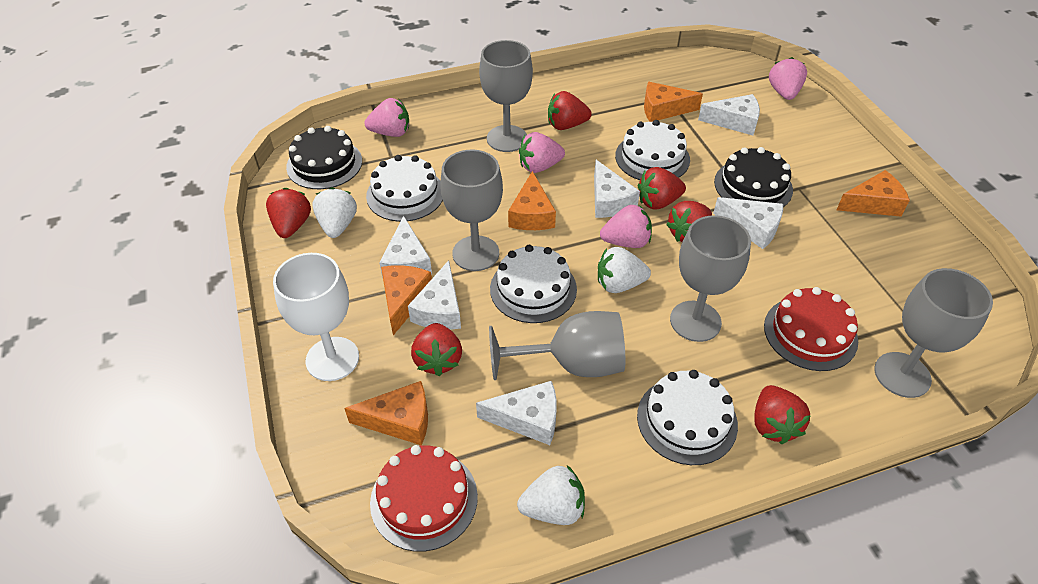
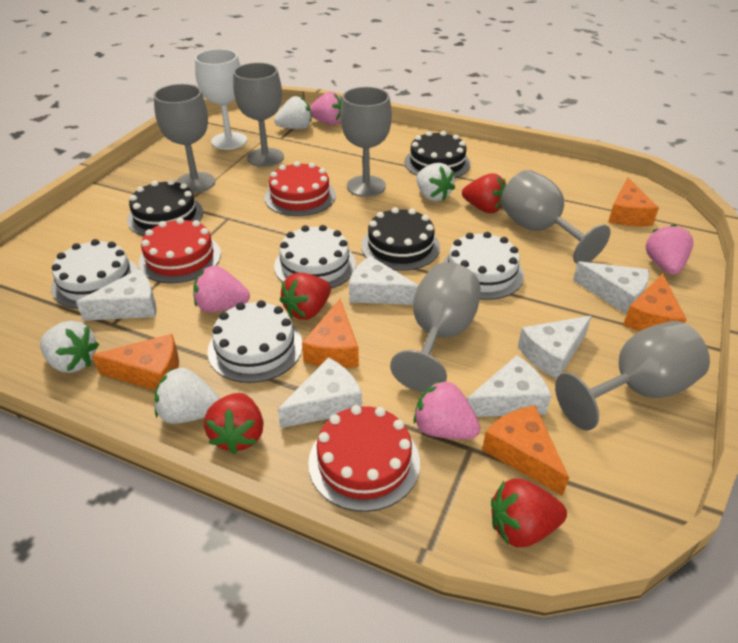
black cake: 2 -> 3
grey goblet: 5 -> 6
red cake: 2 -> 3
red strawberry: 6 -> 4
white strawberry: 3 -> 4

